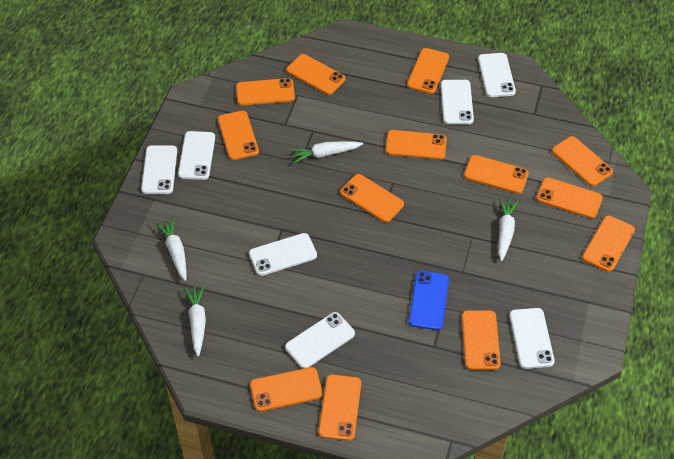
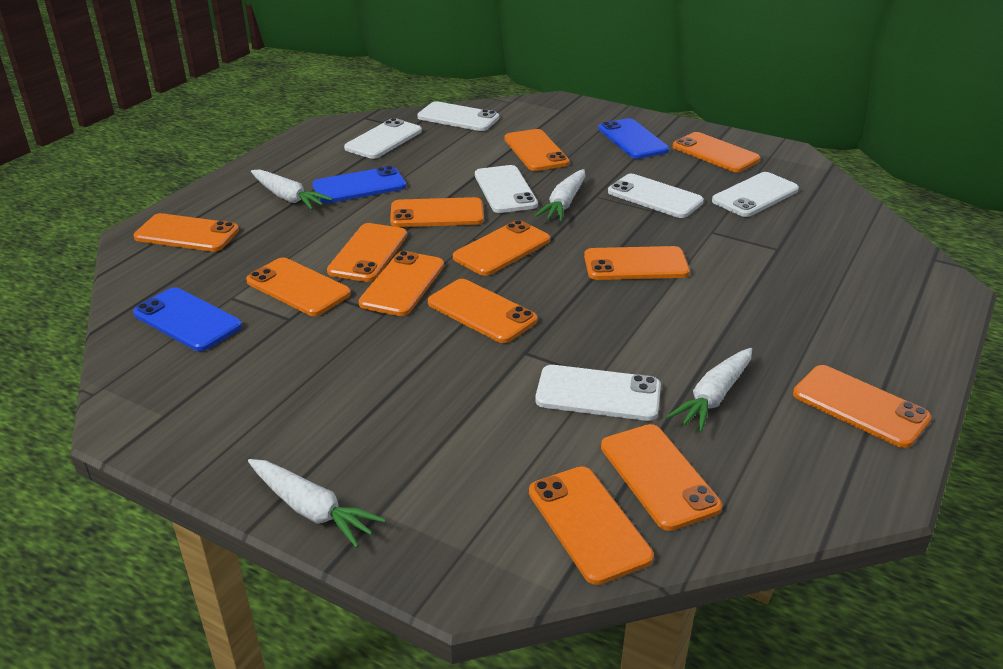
blue phone: 1 -> 3
white phone: 7 -> 6

